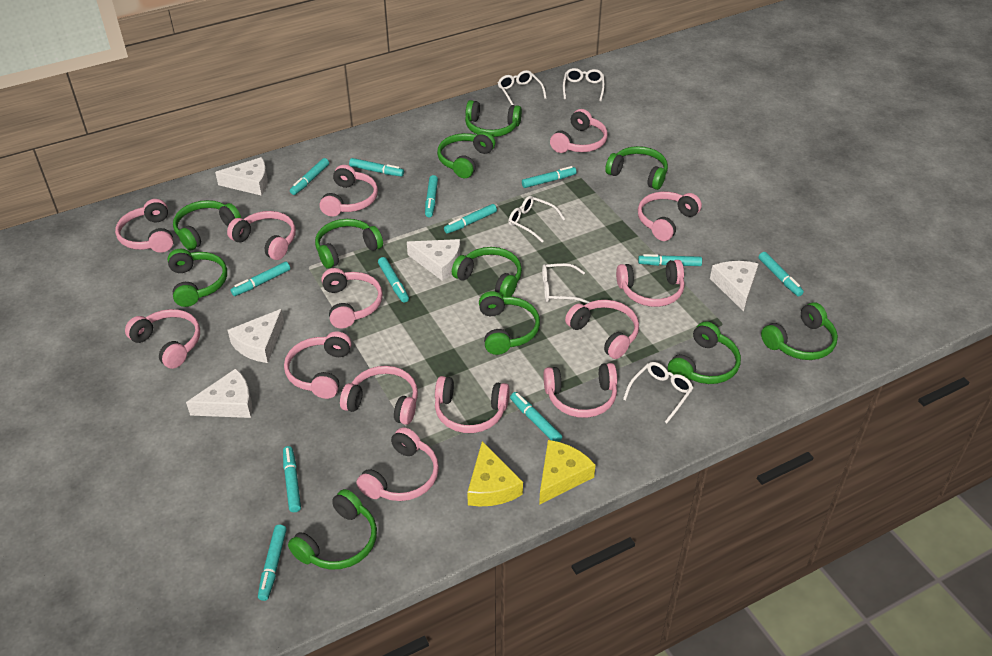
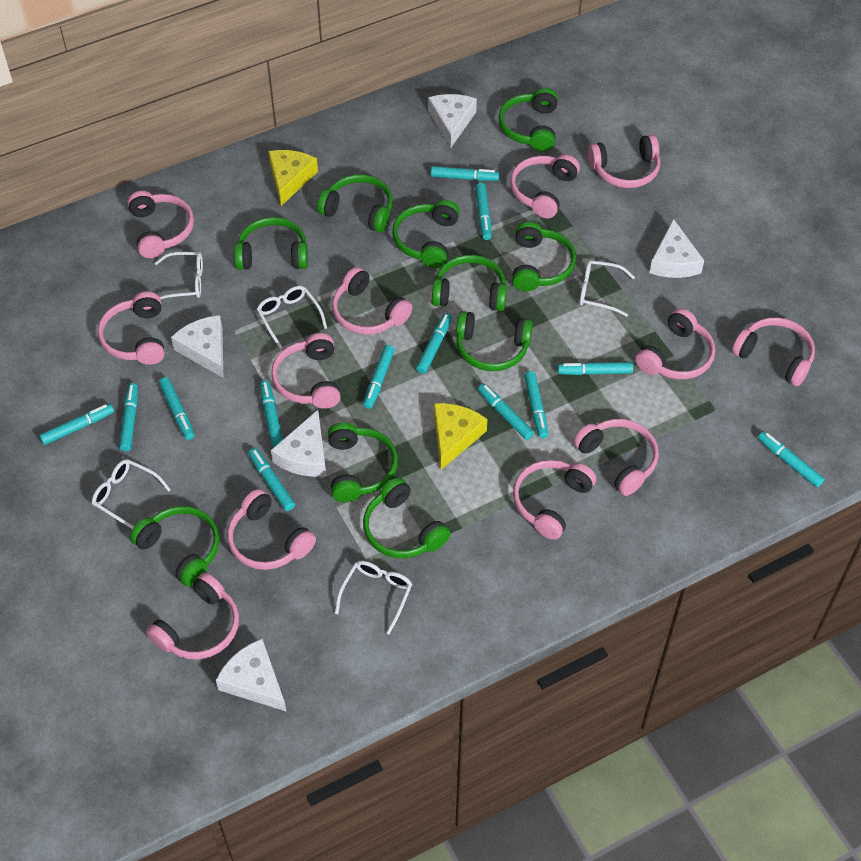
green headphones: 11 -> 10
pink headphones: 14 -> 12
turquoise marker: 12 -> 13

